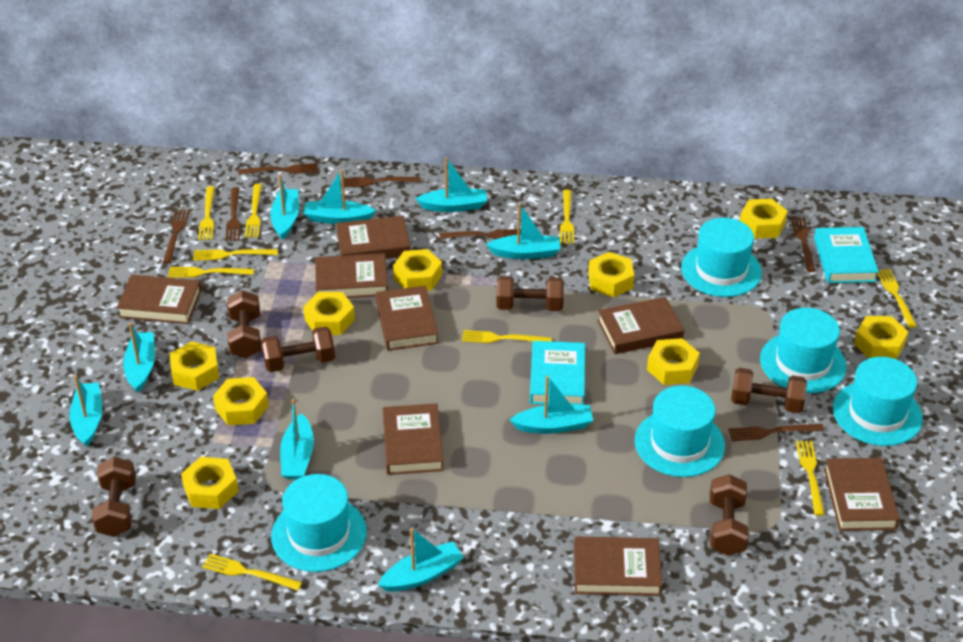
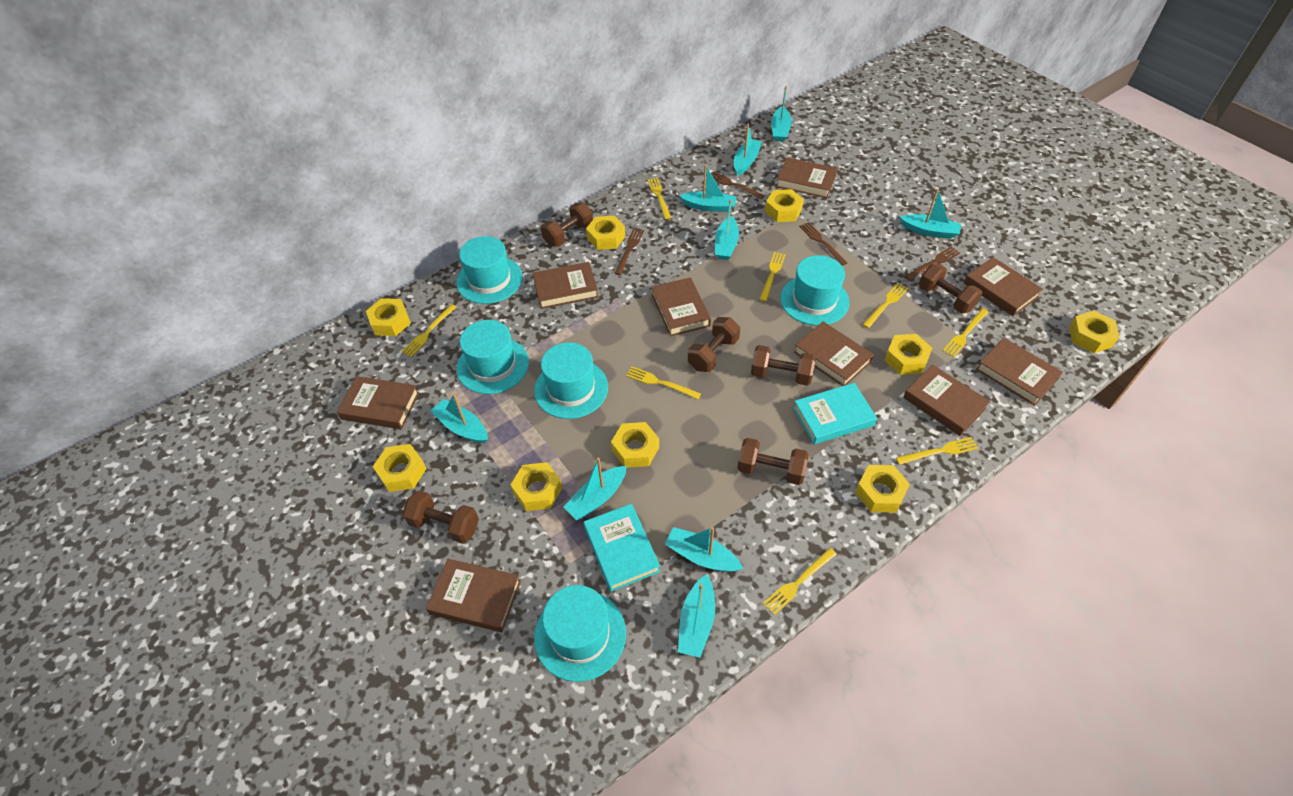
brown book: 8 -> 9
brown fork: 7 -> 4
yellow fork: 9 -> 8

